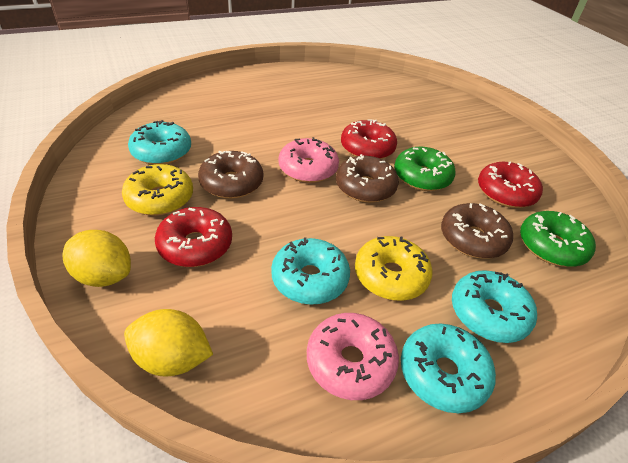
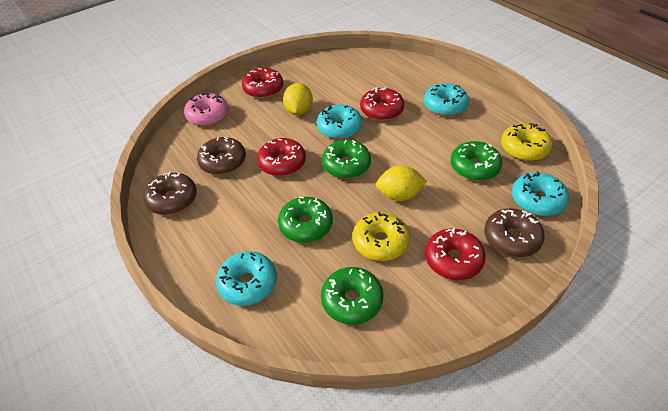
green donut: 2 -> 4
pink donut: 2 -> 1
red donut: 3 -> 4

